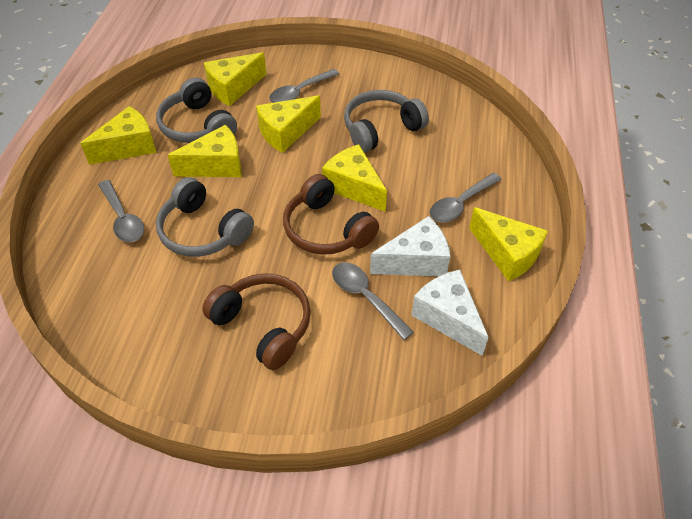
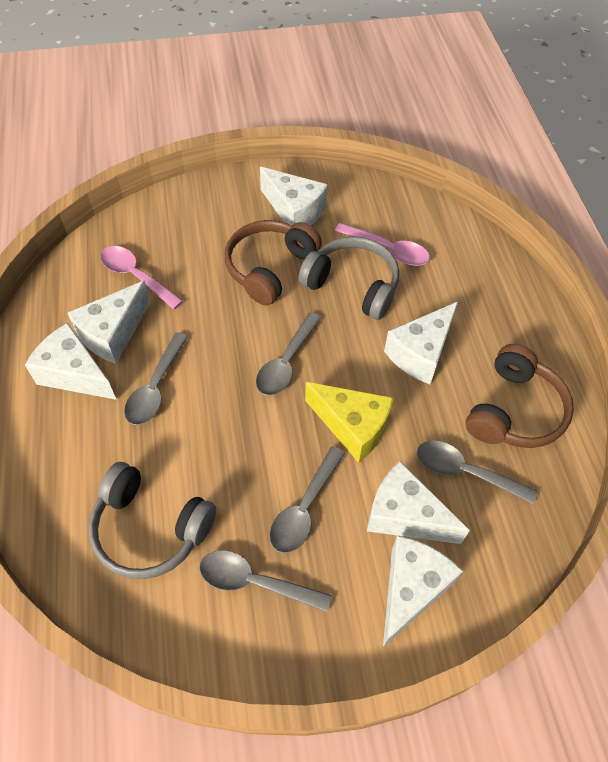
grey headphones: 3 -> 2
grey spoon: 4 -> 5
pink spoon: 0 -> 2
white cheese: 2 -> 6
yellow cheese: 6 -> 1

